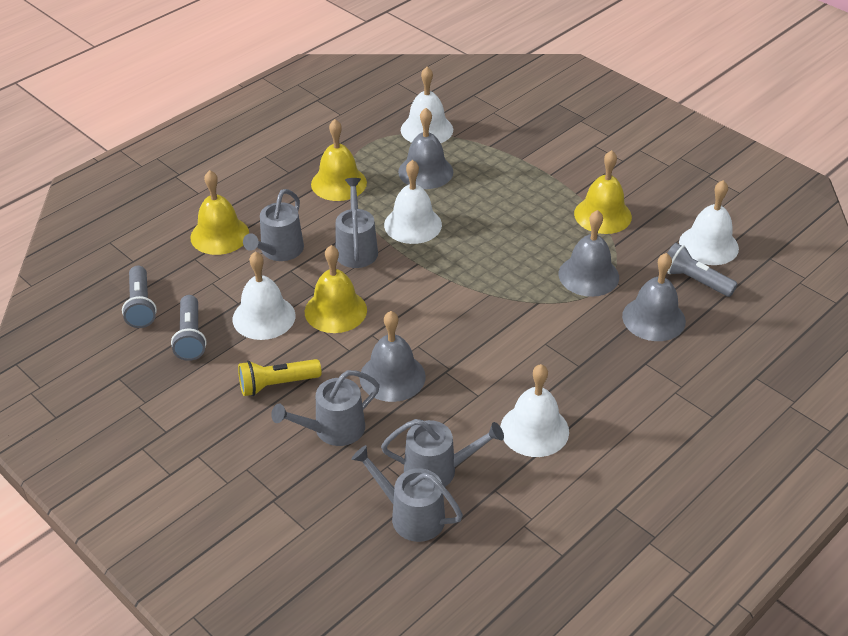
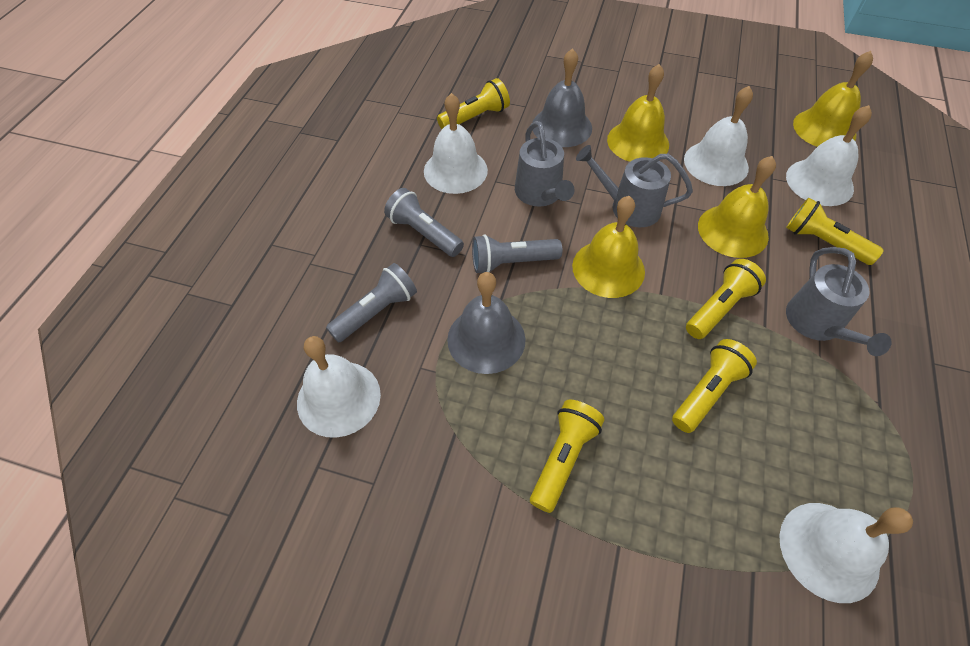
grey bell: 4 -> 2
grey watering can: 5 -> 3
yellow flashlight: 1 -> 5

